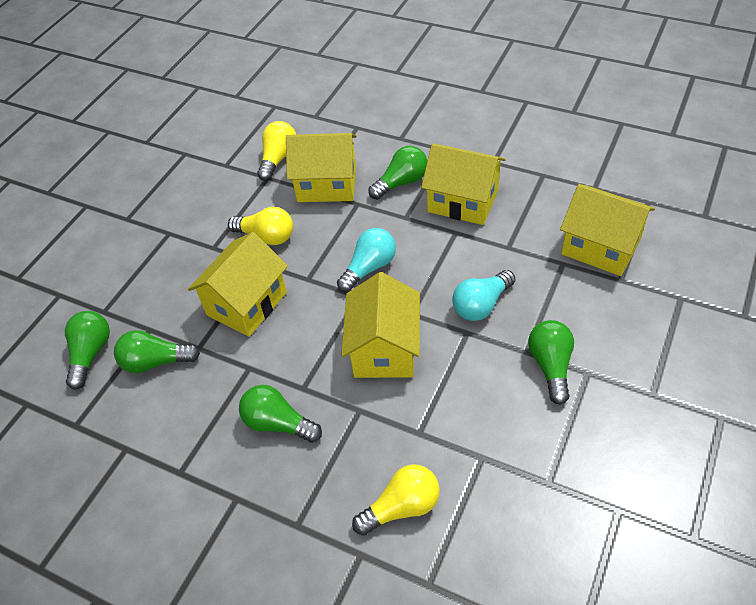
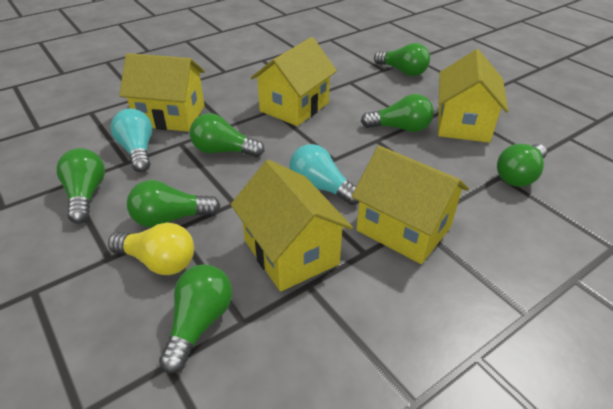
green light bulb: 5 -> 7
yellow light bulb: 3 -> 1

